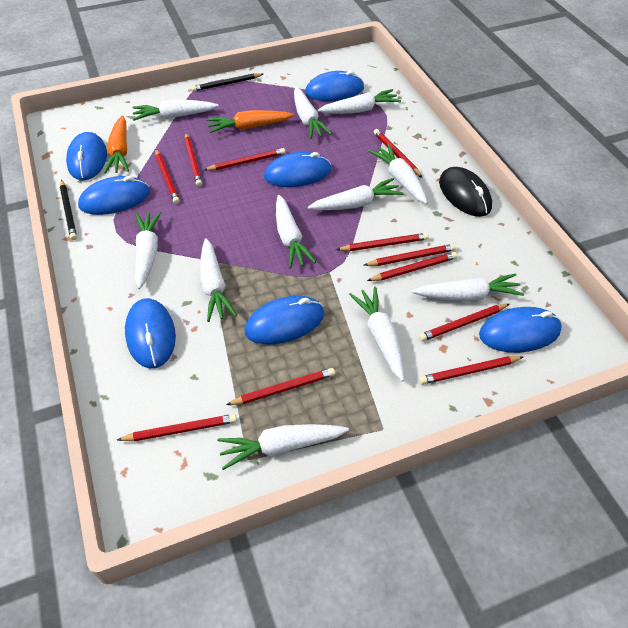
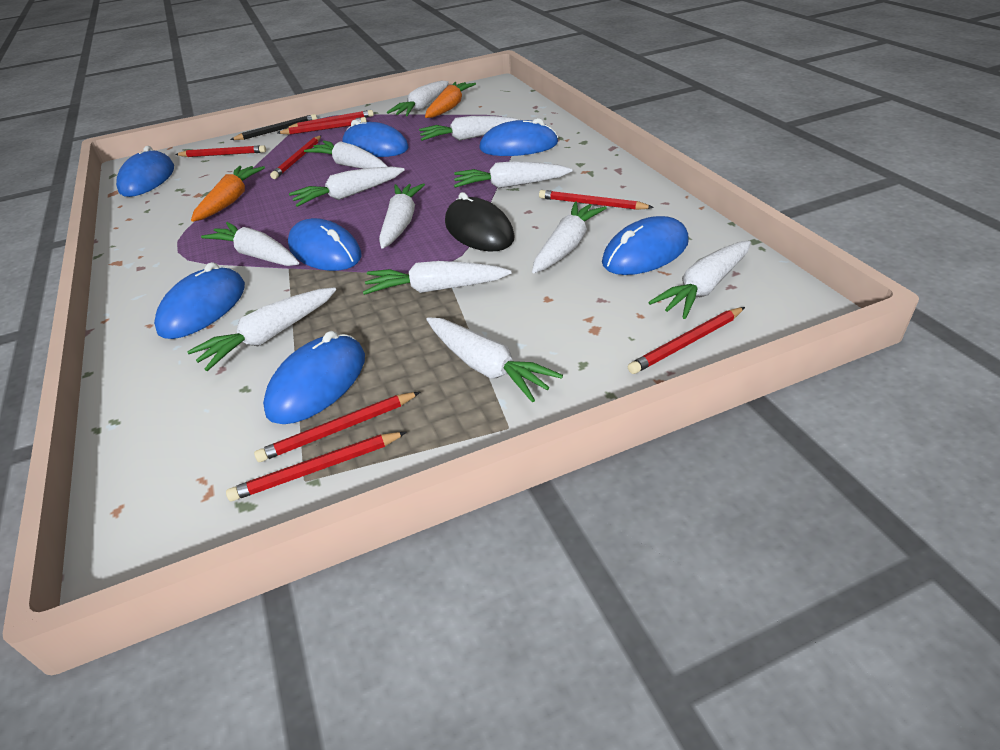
black pencil: 2 -> 1
red pencil: 11 -> 8
white carrot: 11 -> 12

